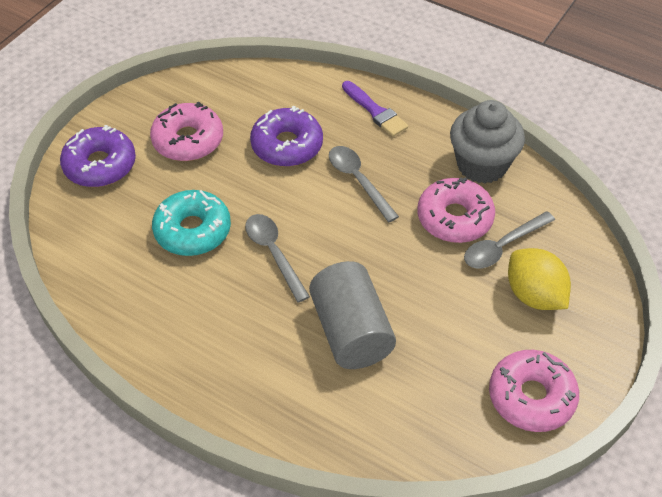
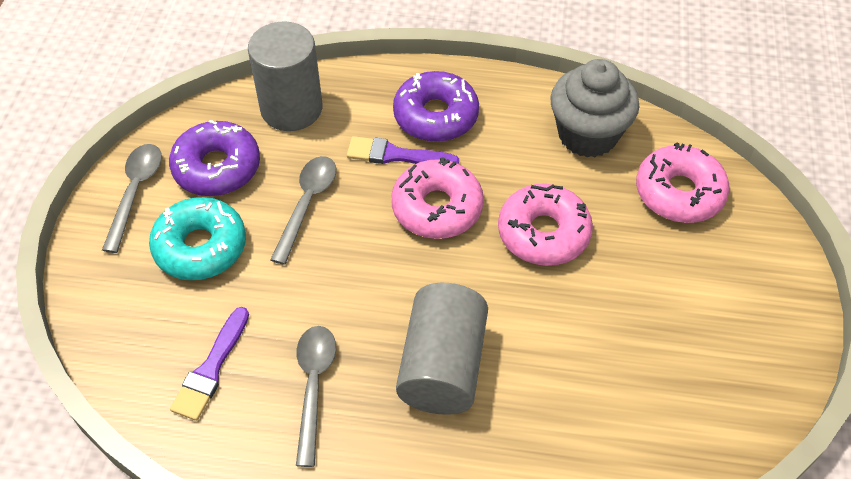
grey cylinder: 1 -> 2
purple brush: 1 -> 2
yellow lemon: 1 -> 0

